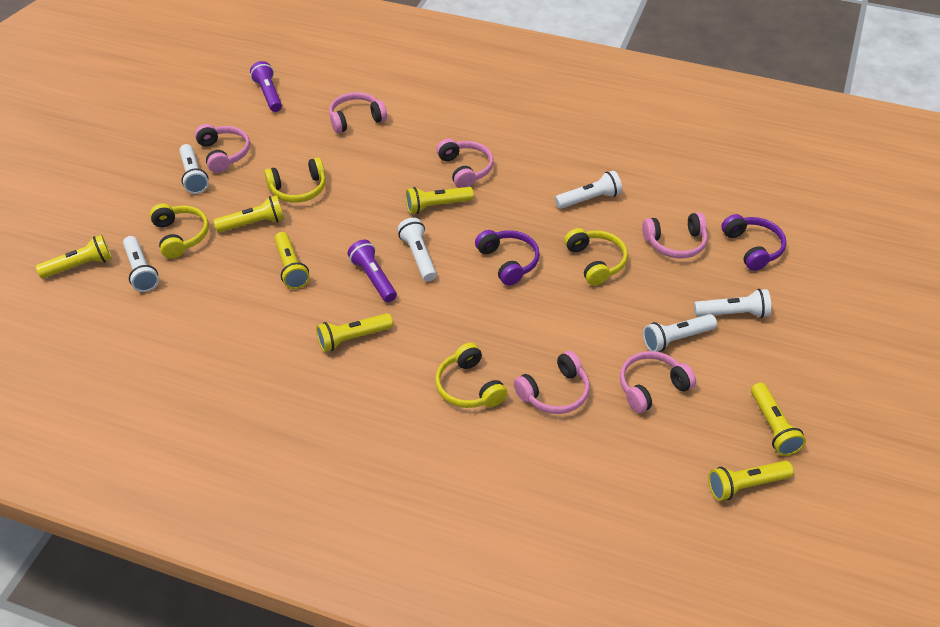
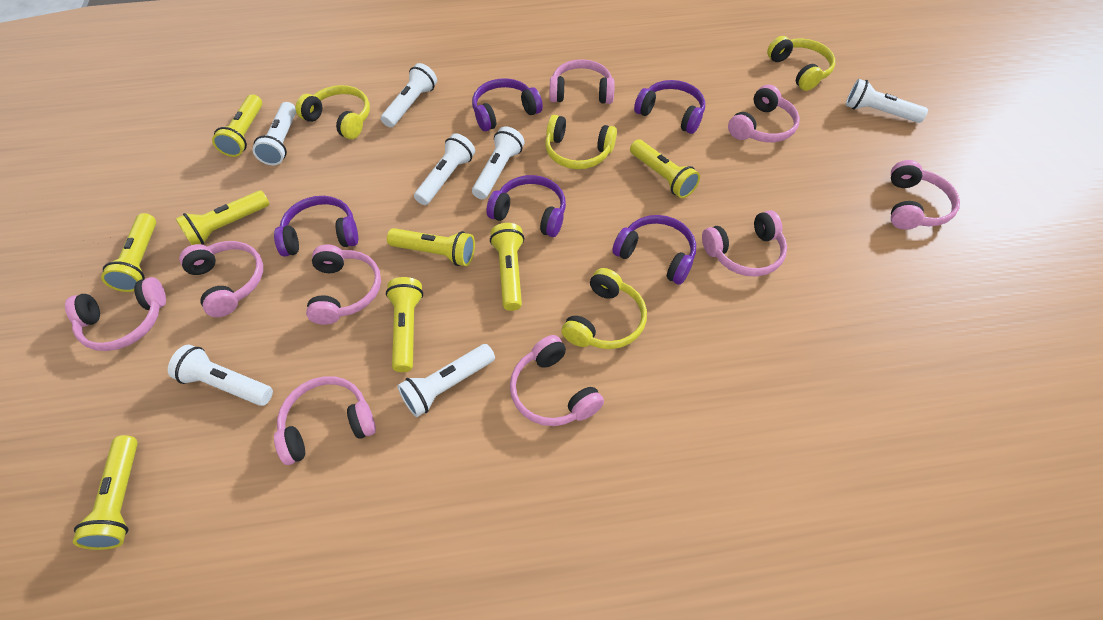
pink headphones: 6 -> 9
purple flashlight: 2 -> 0
purple headphones: 2 -> 5
white flashlight: 6 -> 7
yellow flashlight: 7 -> 8

